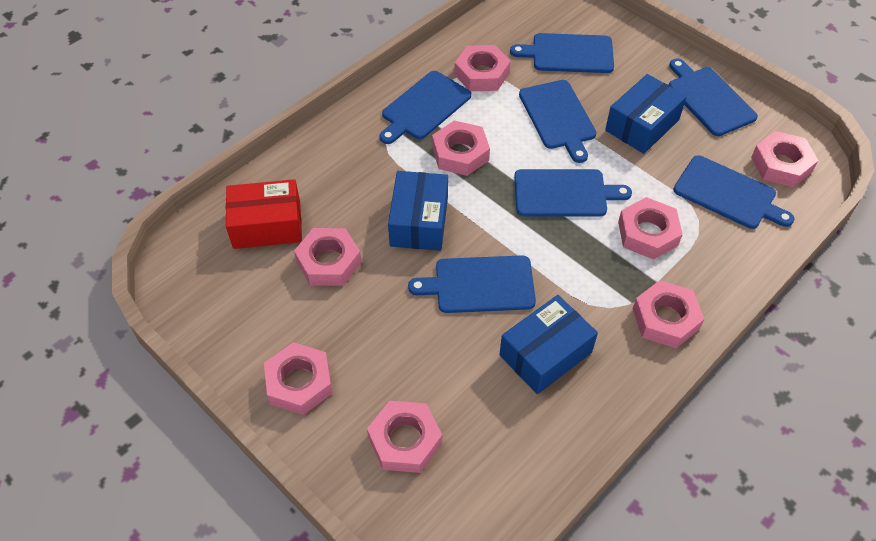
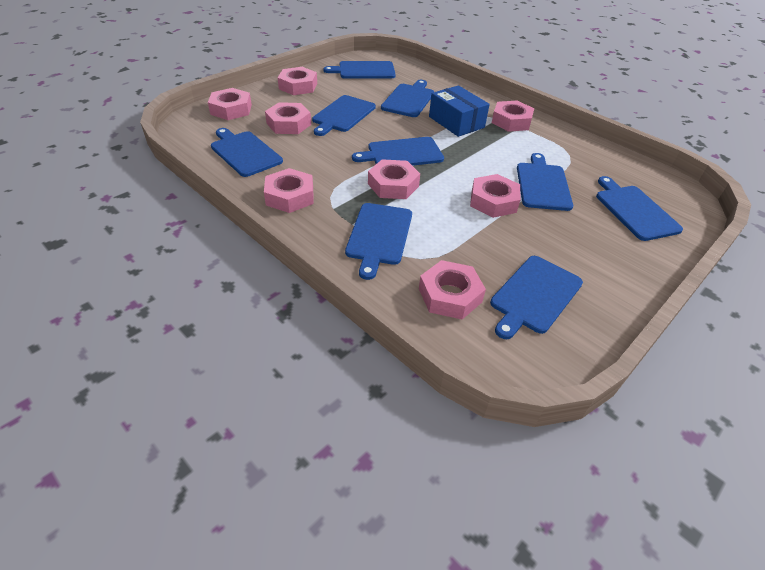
blue box: 3 -> 1
blue cutting board: 7 -> 9
red box: 1 -> 0

